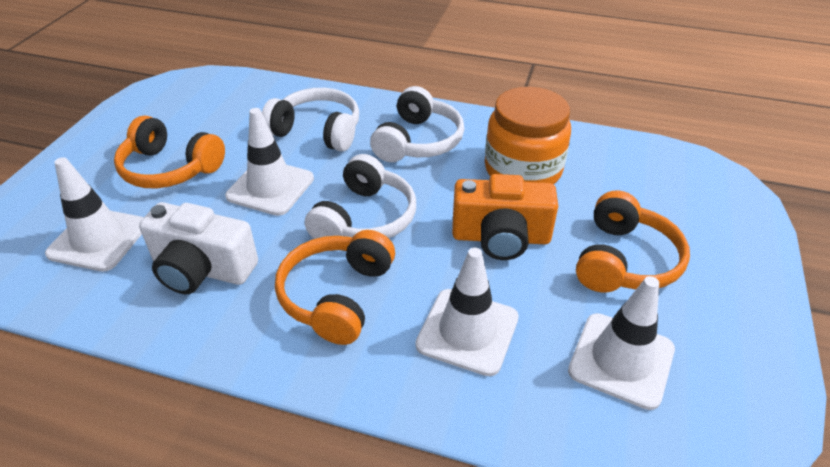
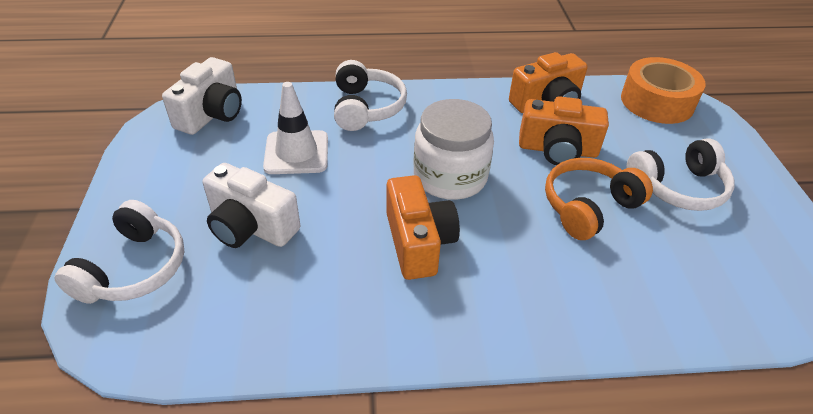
orange camera: 1 -> 3
orange headphones: 3 -> 1
orange jar: 1 -> 0
orange tape: 0 -> 1
white camera: 1 -> 2
white jar: 0 -> 1
white traffic cone: 4 -> 1

